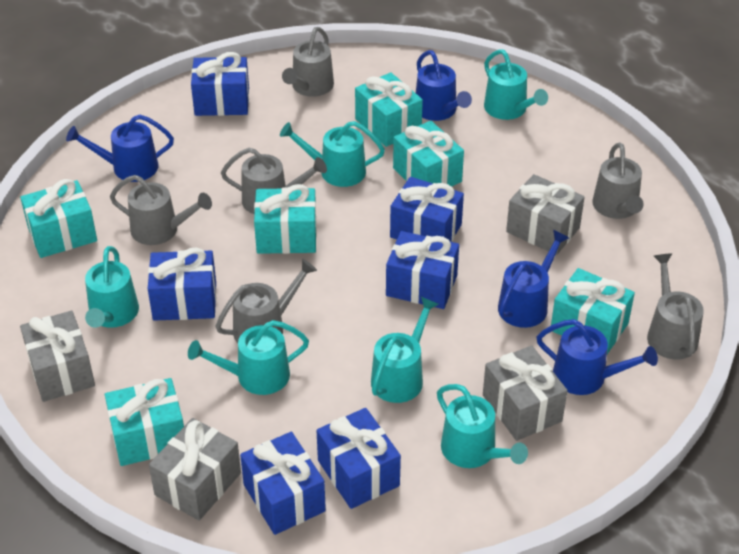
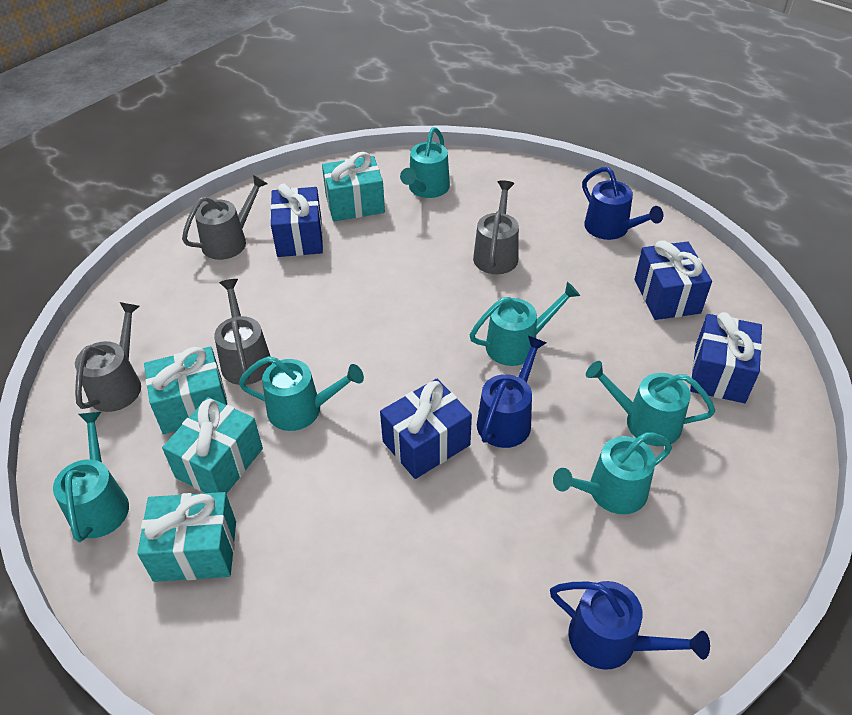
blue gift: 6 -> 4
blue watering can: 4 -> 3
grey gift: 4 -> 0
grey watering can: 6 -> 4
turquoise gift: 6 -> 4

